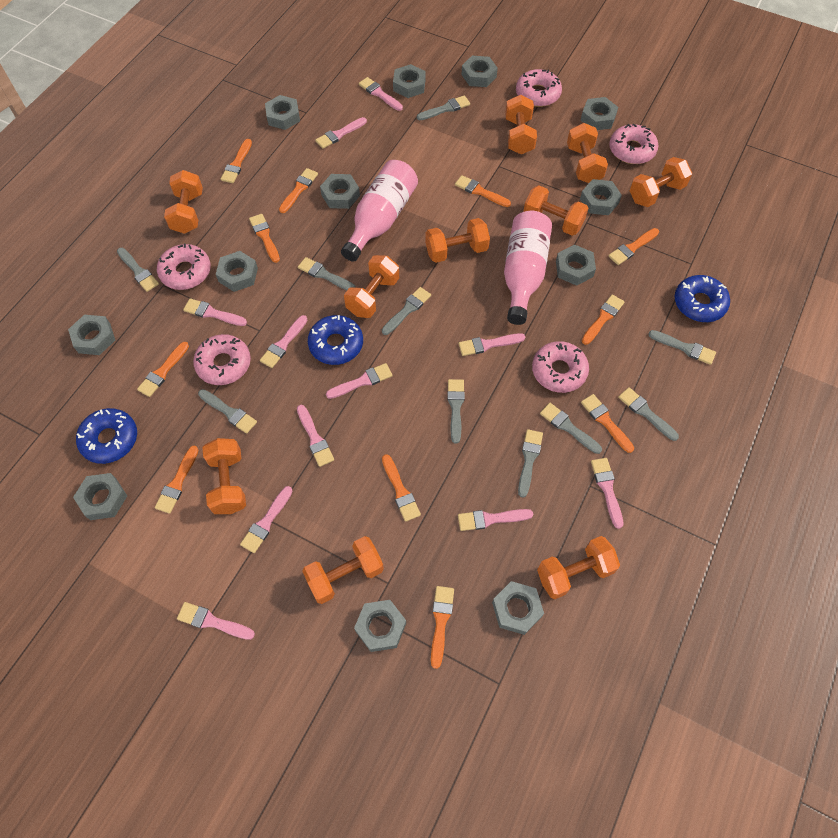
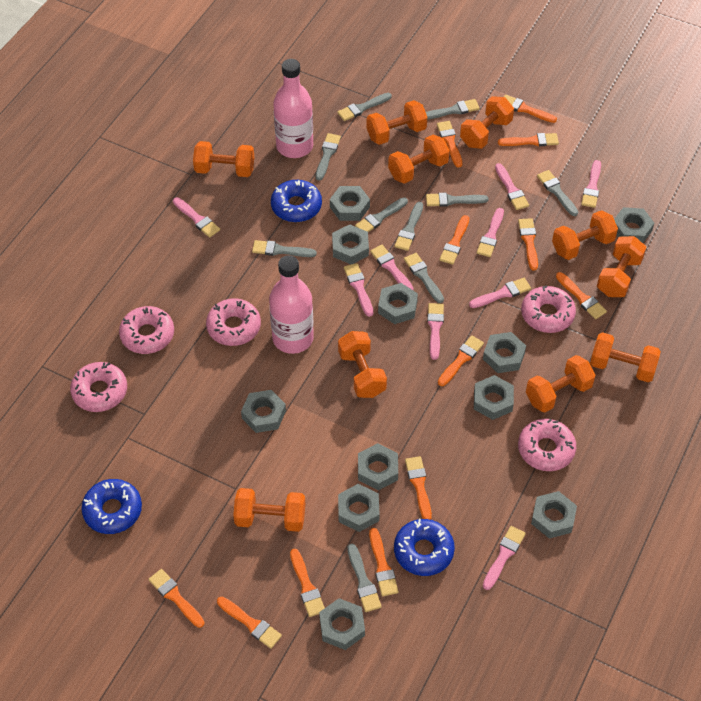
grey nut: 12 -> 11
orange brush: 11 -> 12
pink brush: 11 -> 9

